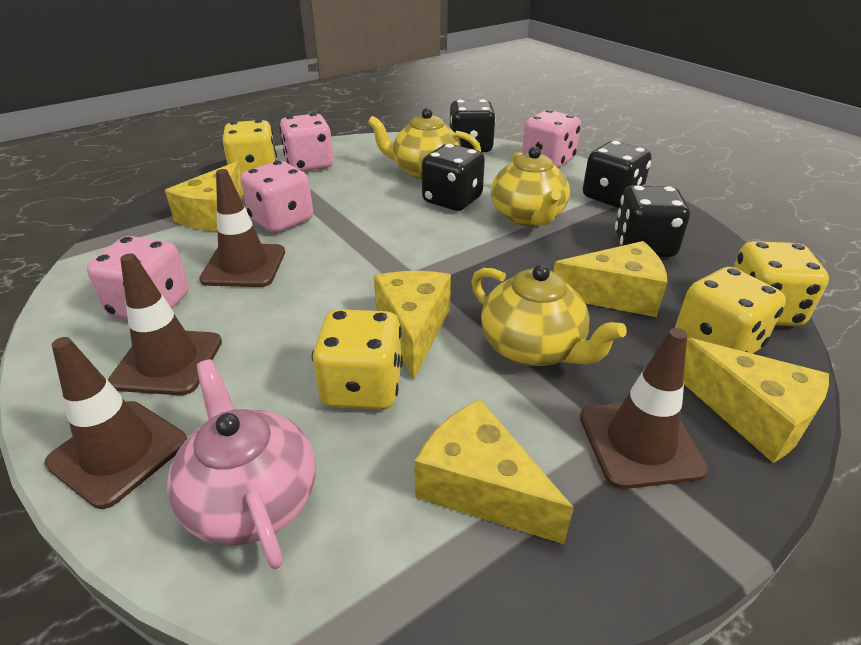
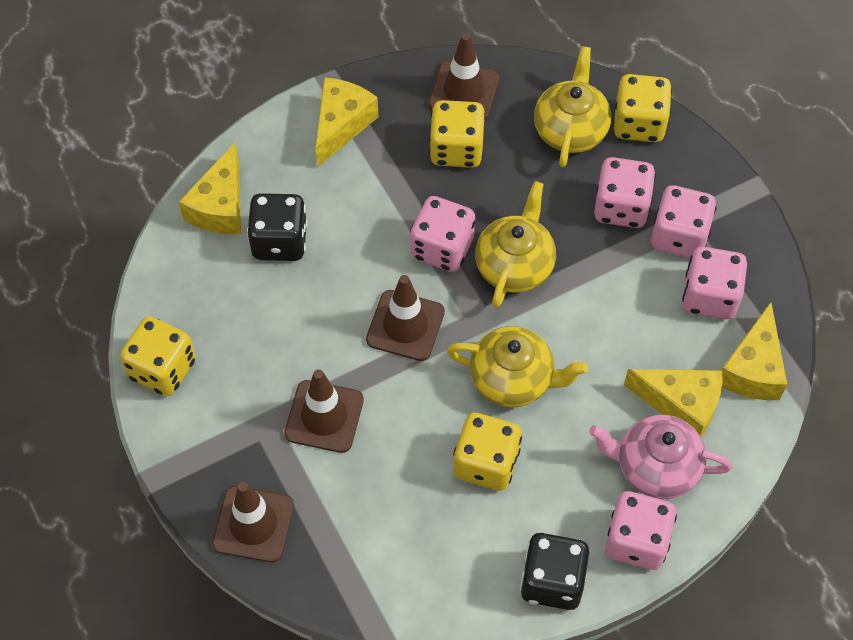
black dice: 4 -> 2
pink dice: 4 -> 5
yellow cheese: 5 -> 4

